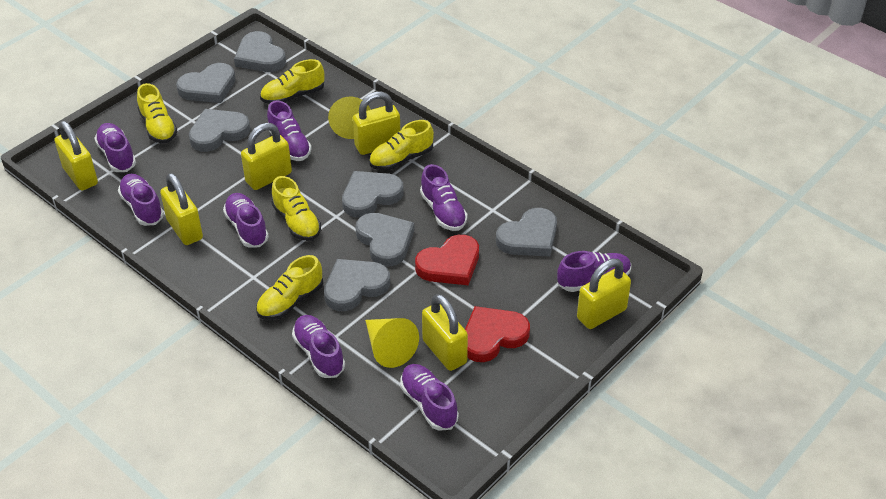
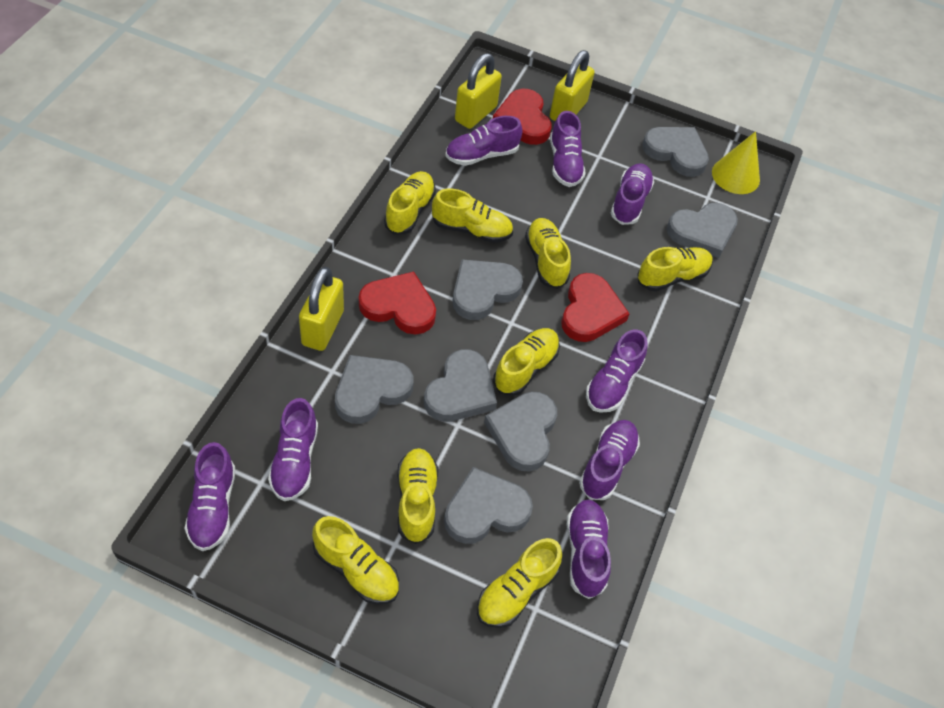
red heart: 2 -> 3
yellow cone: 2 -> 1
yellow padlock: 6 -> 3
yellow shoe: 5 -> 8

